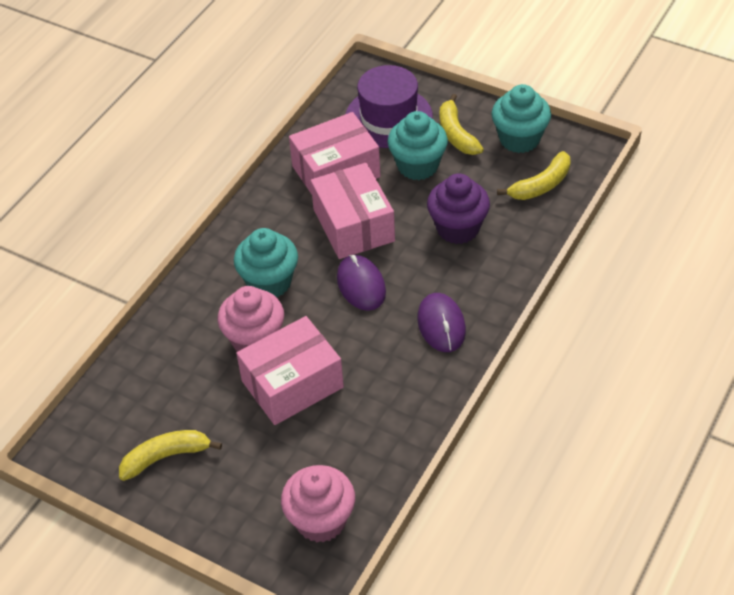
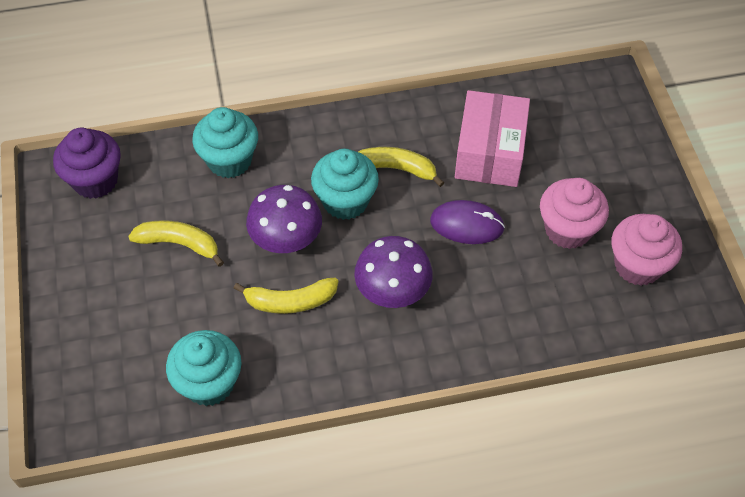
pink box: 3 -> 1
purple hat: 1 -> 0
purple mouse: 2 -> 1
purple mushroom: 0 -> 2

